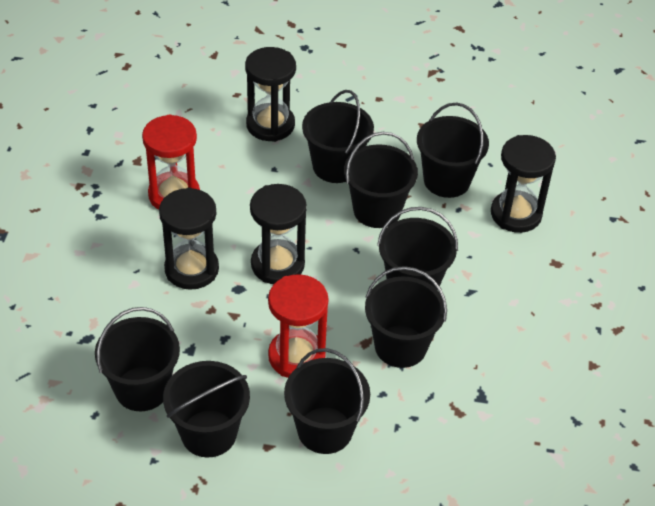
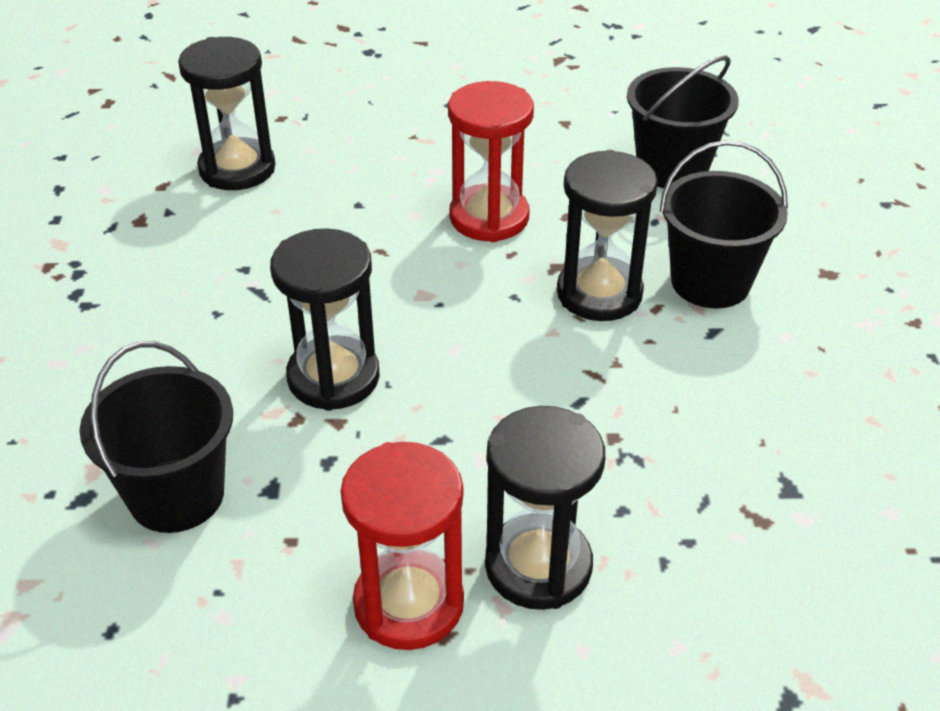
black bucket: 8 -> 3

